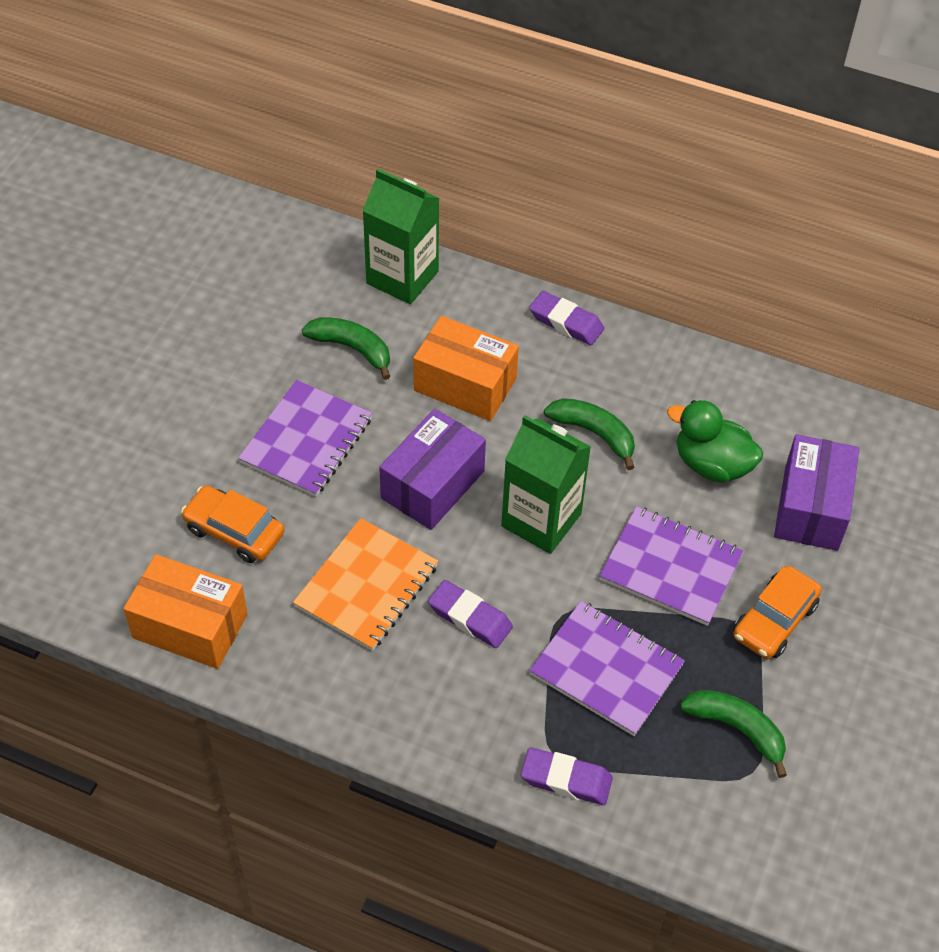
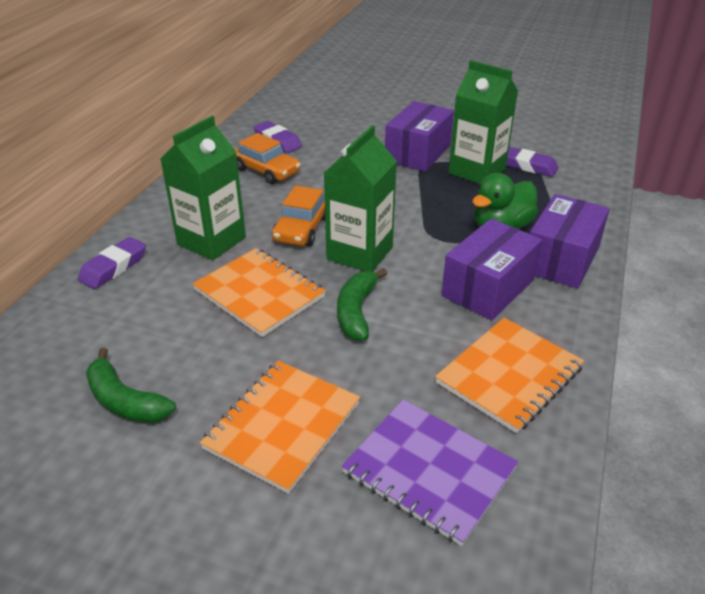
green banana: 3 -> 2
green carton: 2 -> 3
orange box: 2 -> 0
orange notebook: 1 -> 3
purple box: 2 -> 3
purple notebook: 3 -> 1

